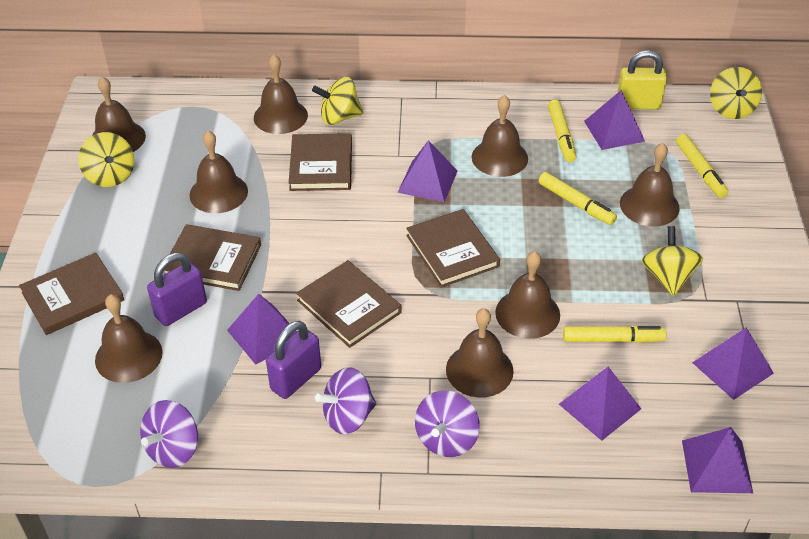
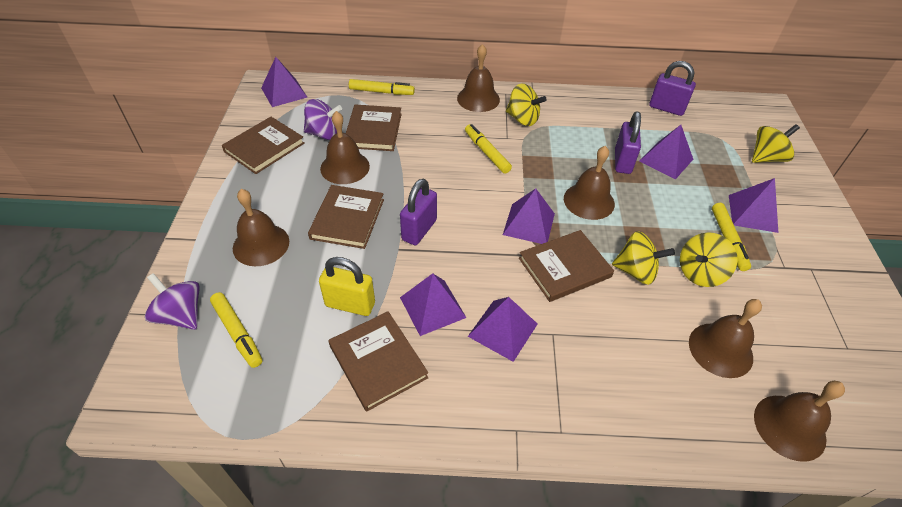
brown bell: 8 -> 6
purple padlock: 2 -> 3
purple spinning top: 3 -> 2

